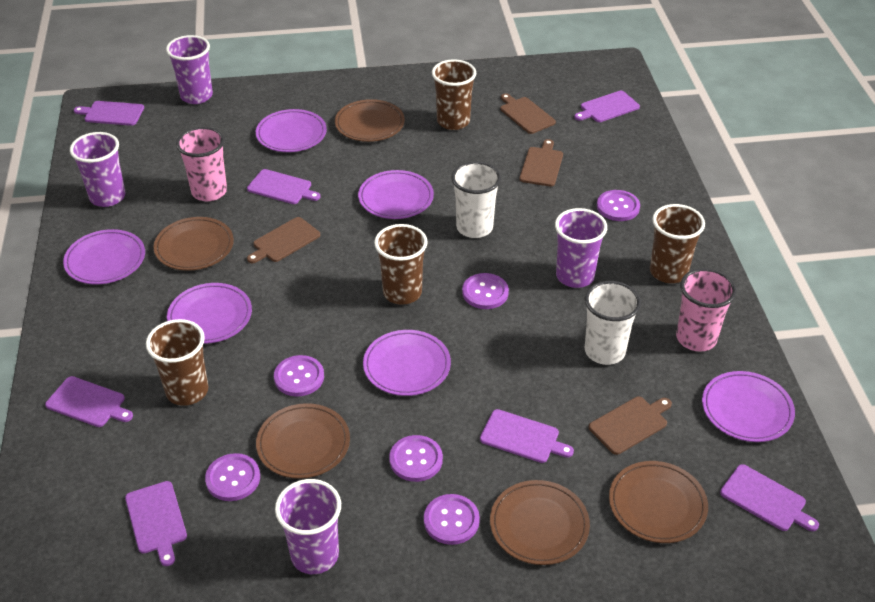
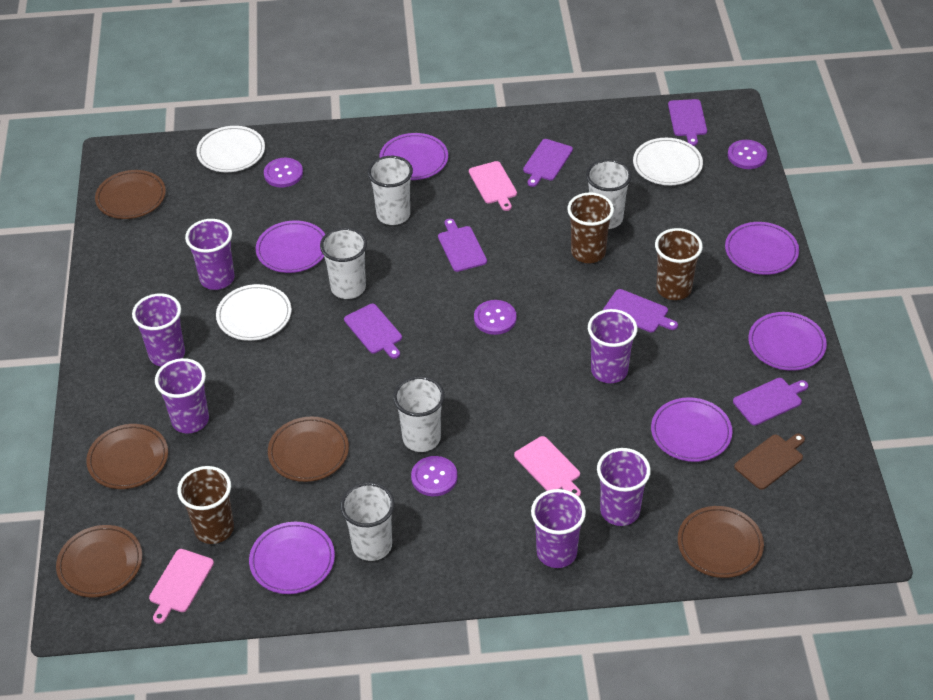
brown cup: 4 -> 3
brown cutting board: 4 -> 1
pink cup: 2 -> 0
pink cutting board: 0 -> 3
purple button: 6 -> 4
purple cup: 4 -> 6
purple cutting board: 7 -> 6
white cup: 2 -> 5
white plate: 0 -> 3

